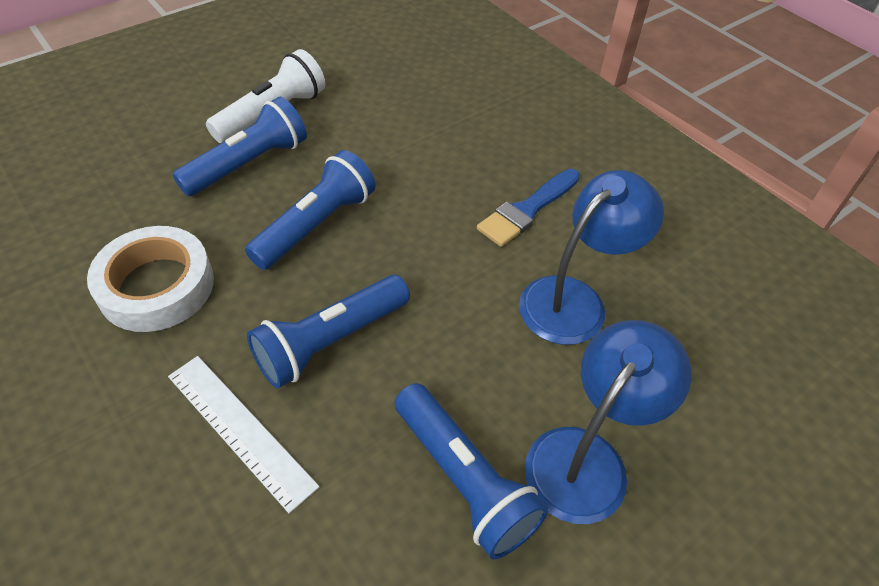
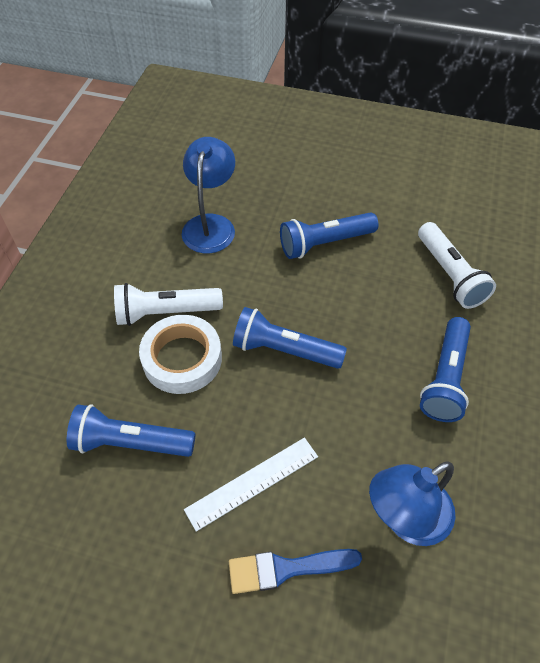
white flashlight: 1 -> 2

